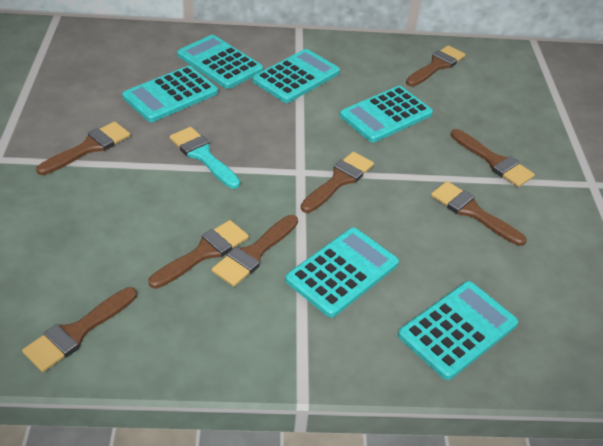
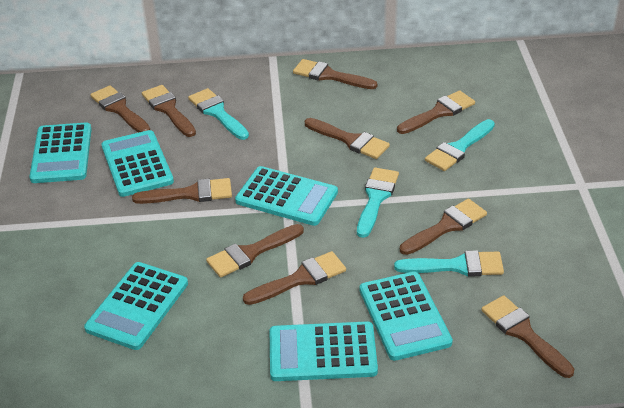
brown brush: 8 -> 10
turquoise brush: 1 -> 4

